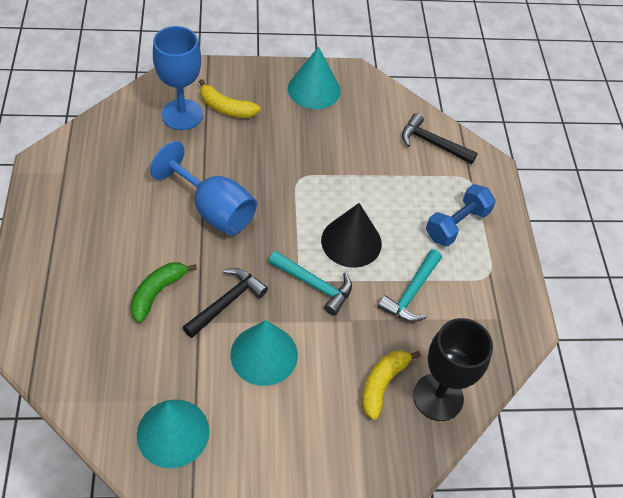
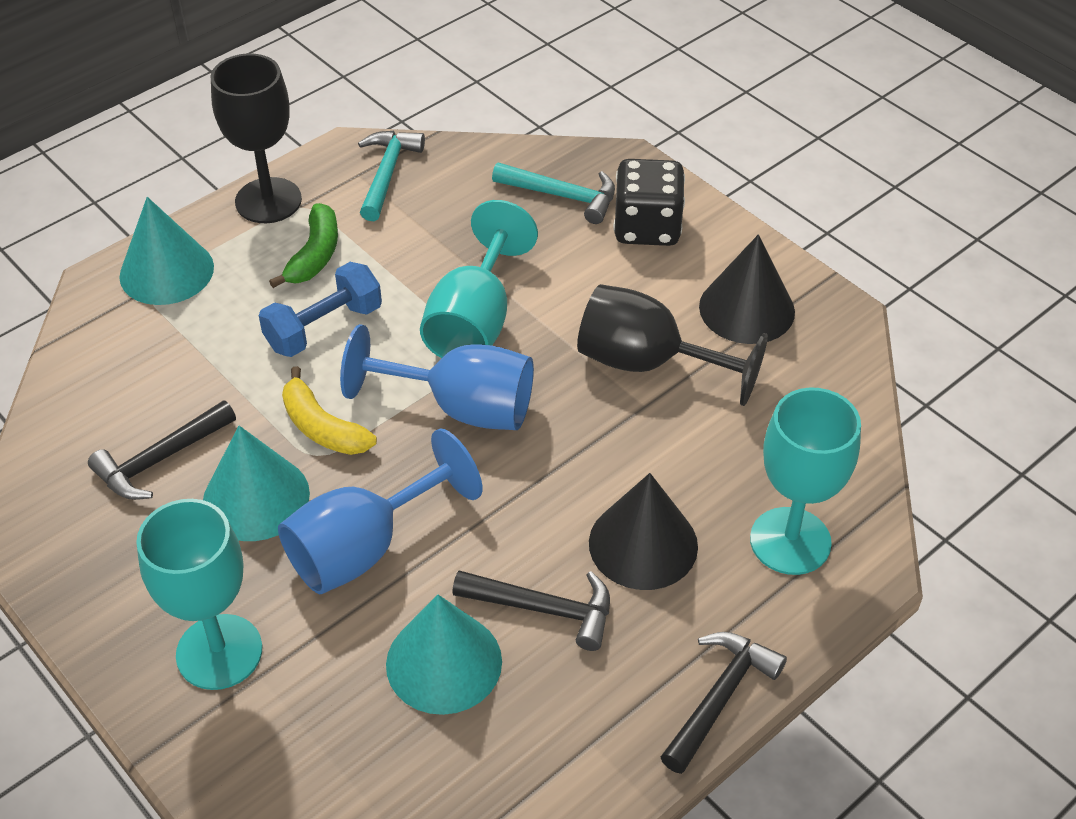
black cone: 1 -> 2
black dice: 0 -> 1
black goblet: 1 -> 2
black hammer: 2 -> 3
turquoise goblet: 0 -> 3
yellow banana: 2 -> 1

